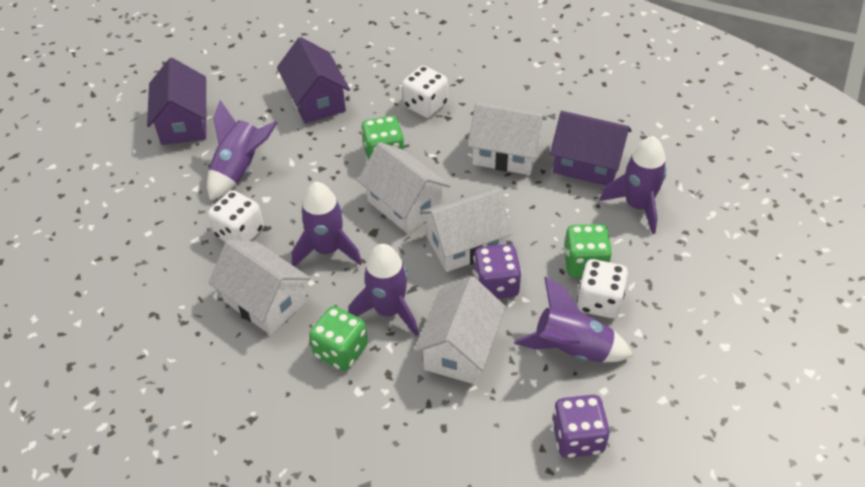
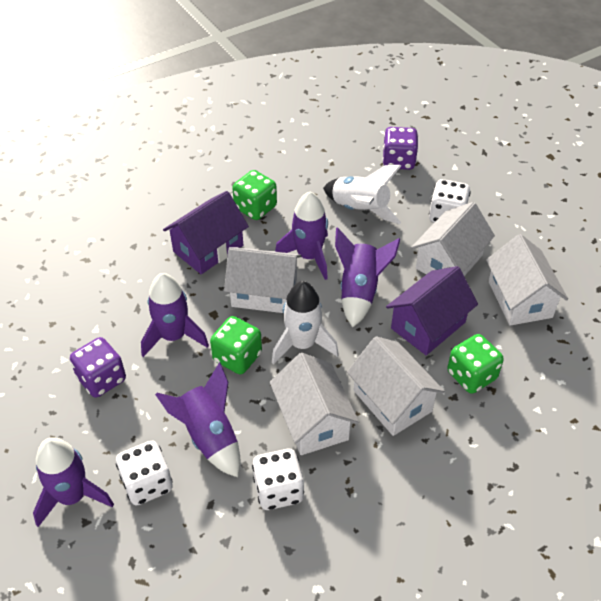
purple house: 3 -> 2
white rocket: 0 -> 2

